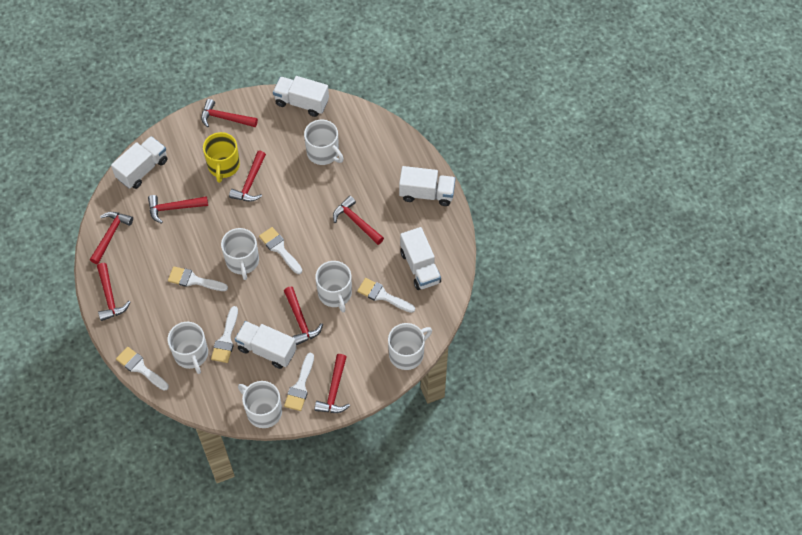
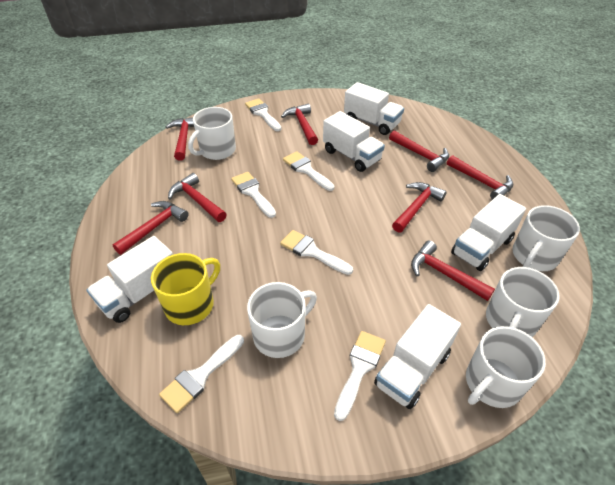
white mug: 6 -> 5

